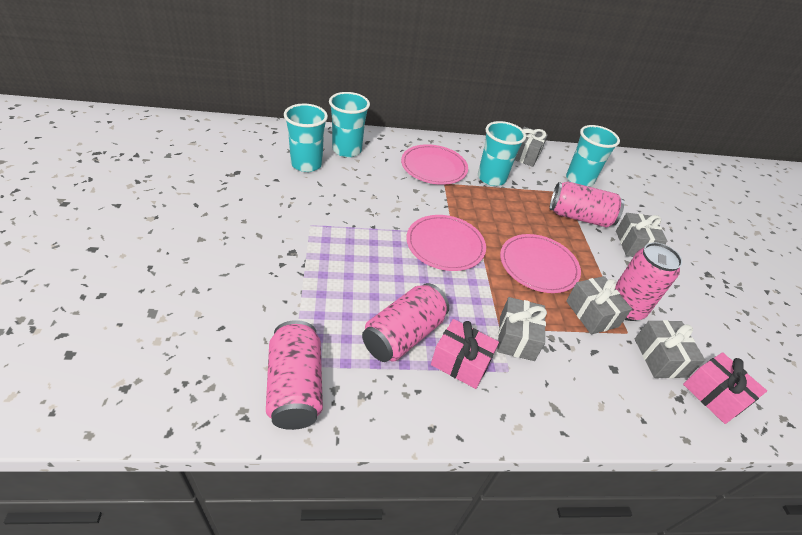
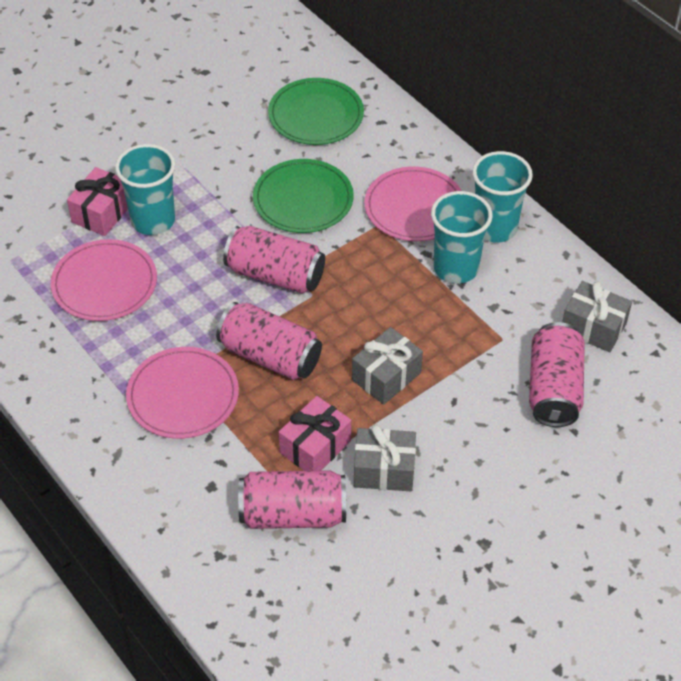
green plate: 0 -> 2
grey gift: 5 -> 3
turquoise cup: 4 -> 3

